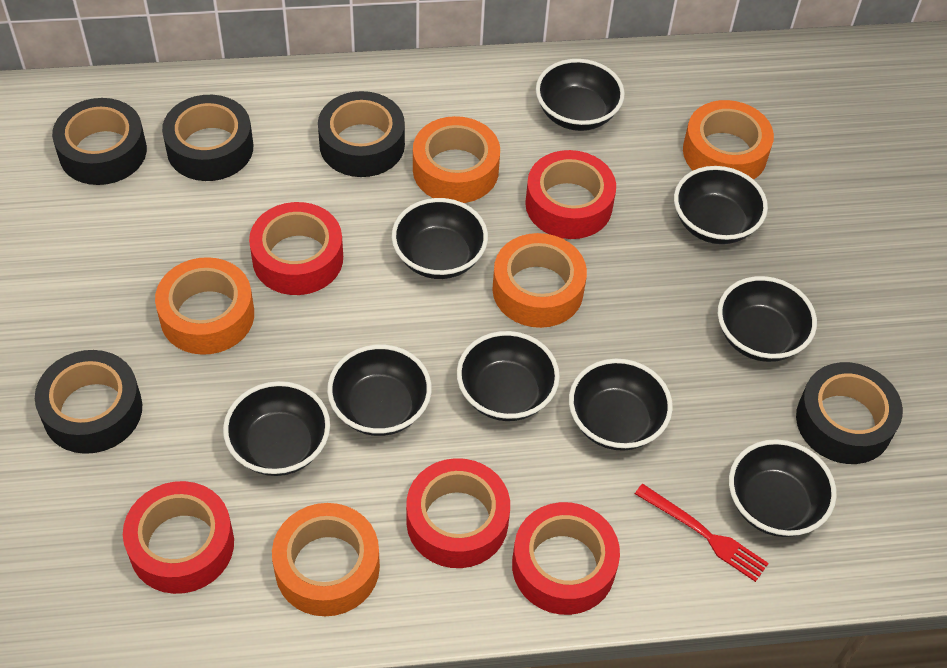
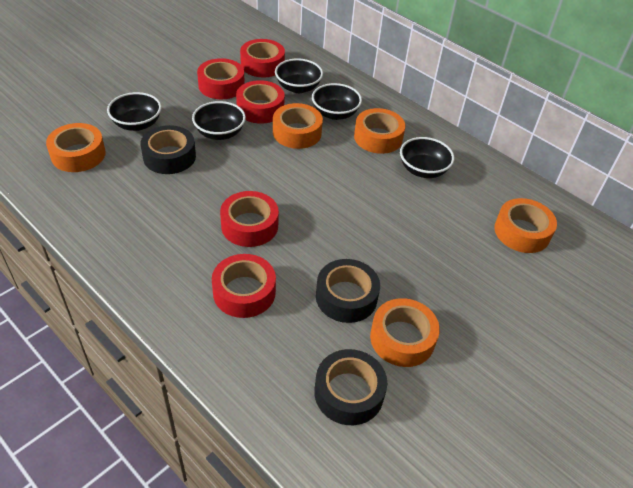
black bowl: 9 -> 5
black tape: 5 -> 3
red fork: 1 -> 0

